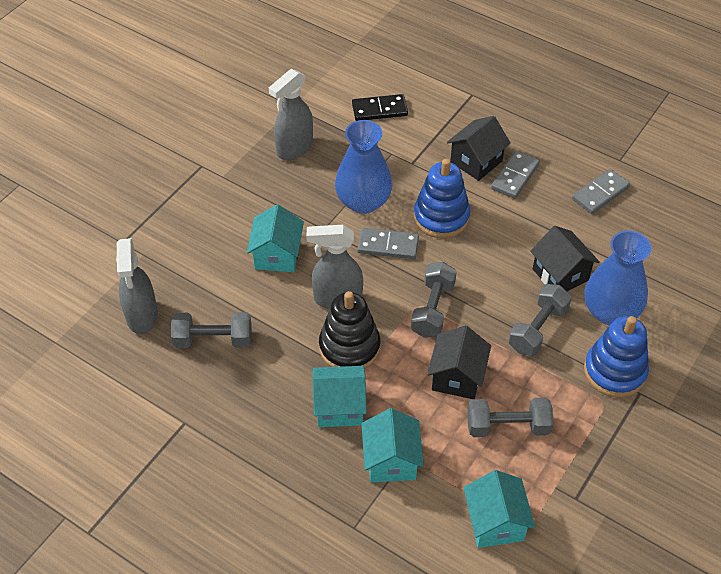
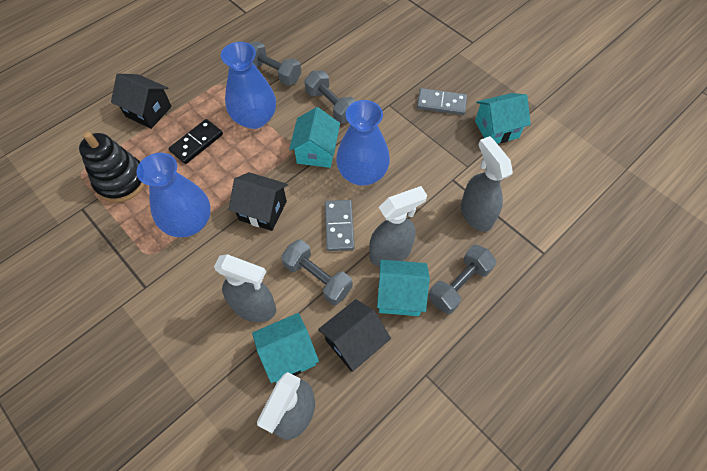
blue stacking toy: 2 -> 0
blue vase: 2 -> 3
grey domino: 3 -> 2
grey spray bottle: 3 -> 4

